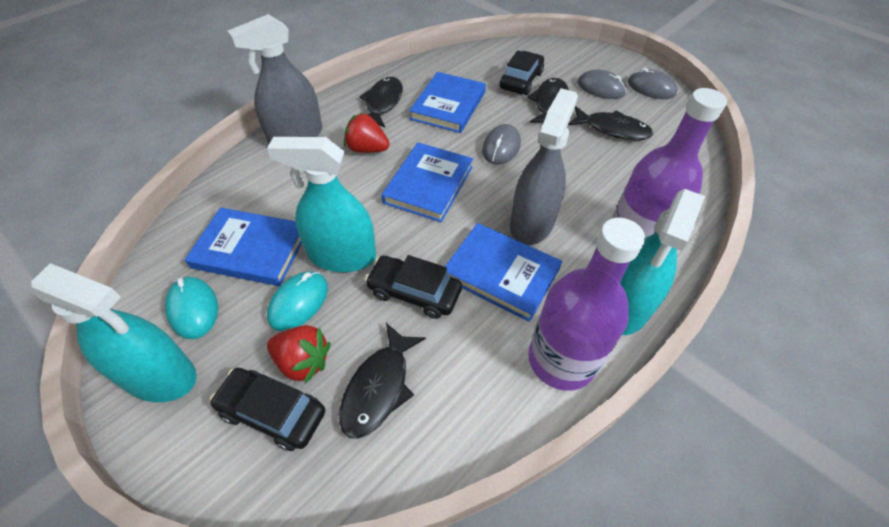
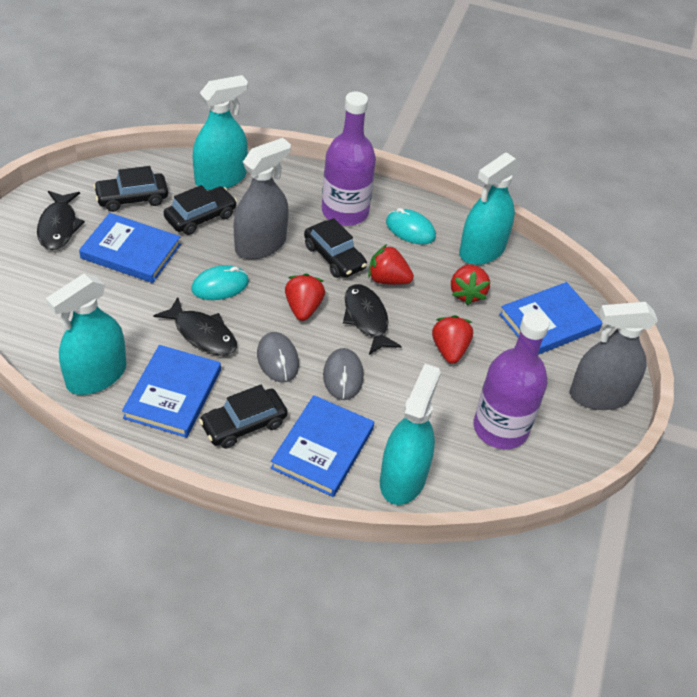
black car: 3 -> 4
black fish: 4 -> 3
grey mouse: 3 -> 2
red strawberry: 2 -> 4
turquoise spray bottle: 3 -> 4

